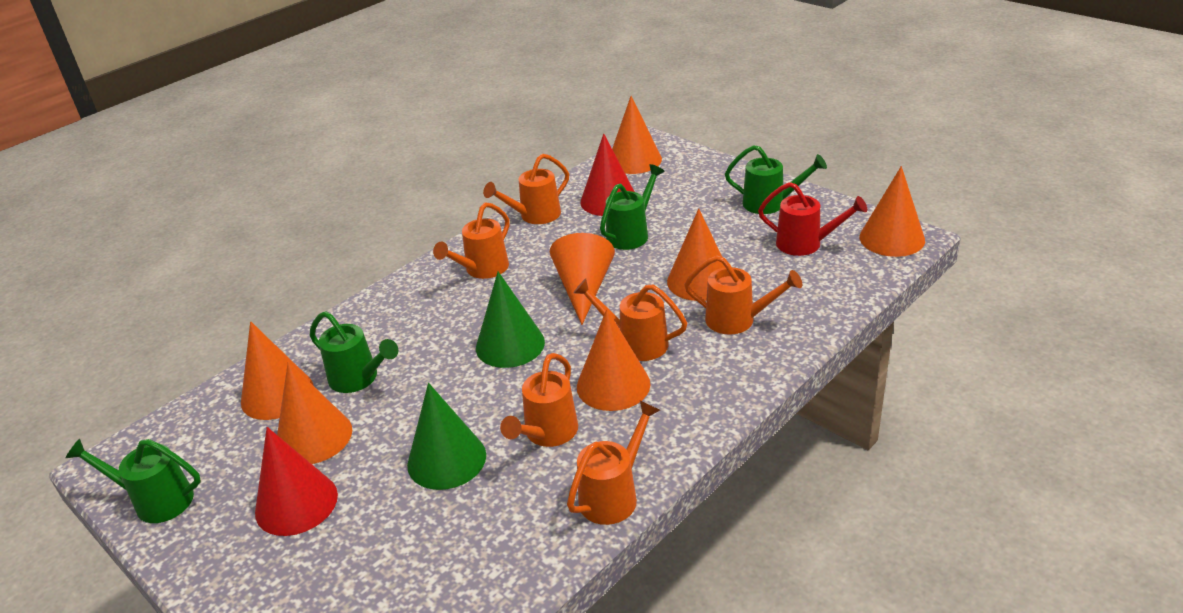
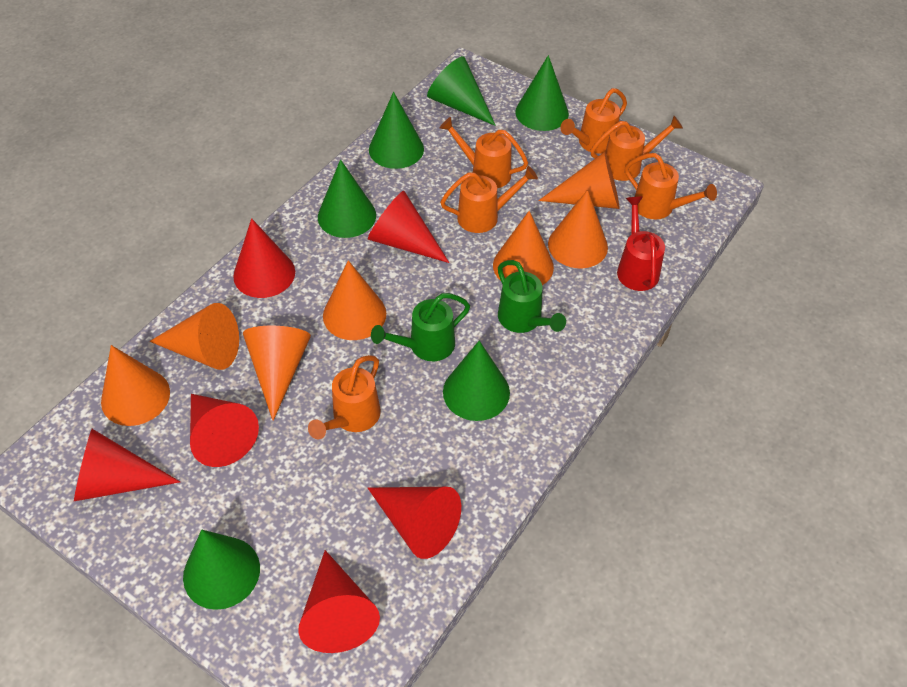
green cone: 2 -> 6
green watering can: 4 -> 2
red cone: 2 -> 6

